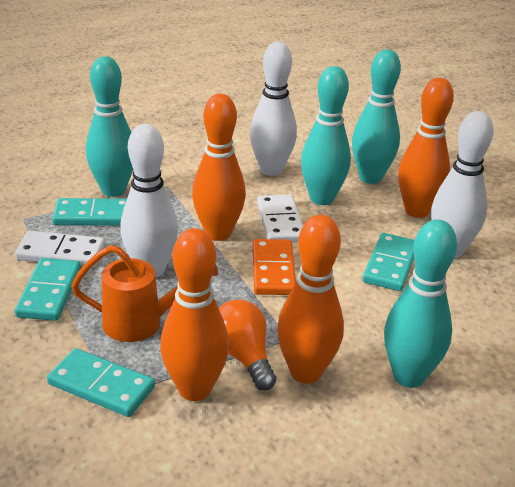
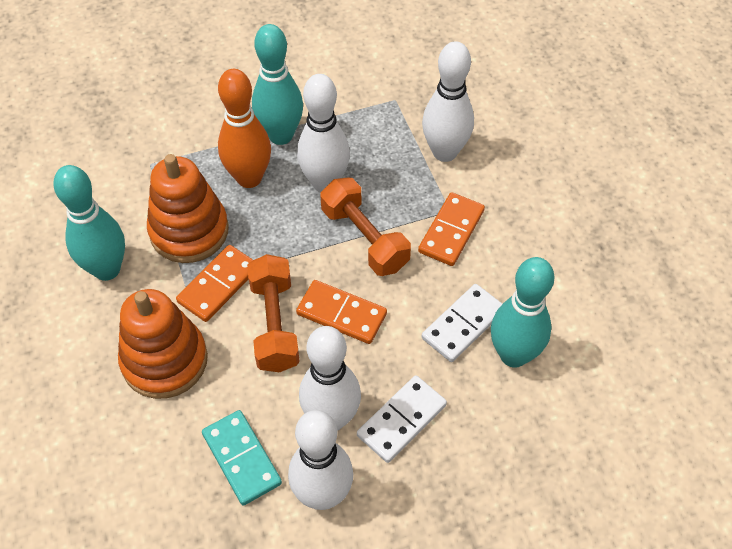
orange bowling pin: 4 -> 1
orange domino: 1 -> 3
orange dumbbell: 0 -> 2
orange light bulb: 1 -> 0
orange stacking toy: 0 -> 2
orange watering can: 1 -> 0
turquoise bowling pin: 4 -> 3
turquoise domino: 4 -> 1
white bowling pin: 3 -> 4

